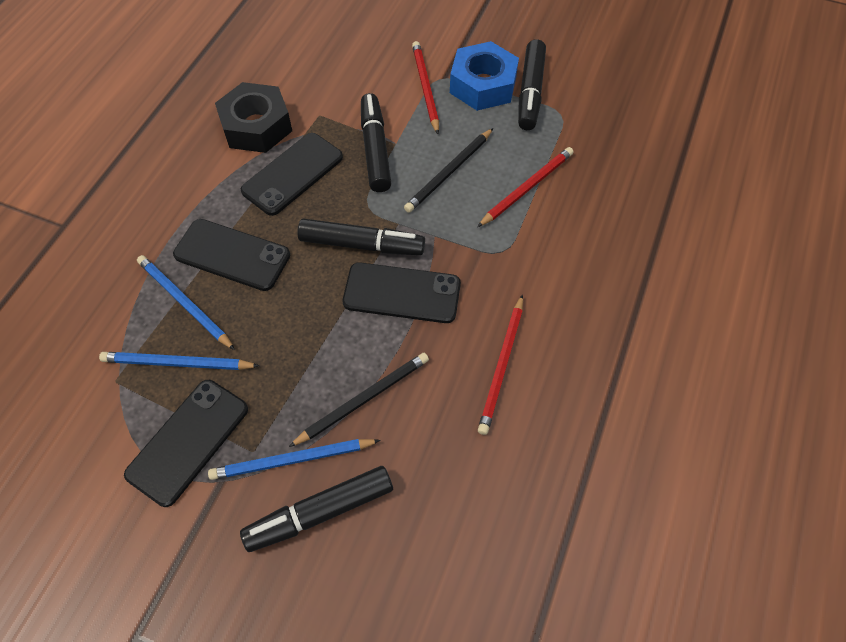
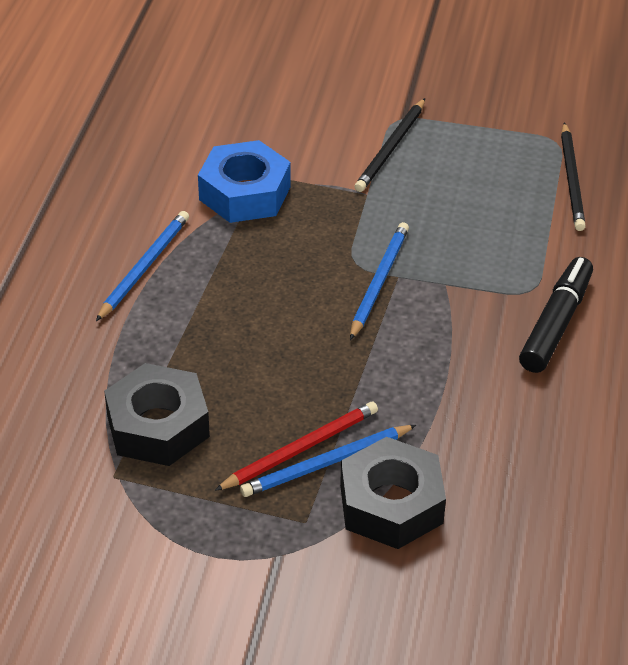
black marker: 4 -> 1
black nut: 1 -> 2
black phone: 4 -> 0
red pencil: 3 -> 1

